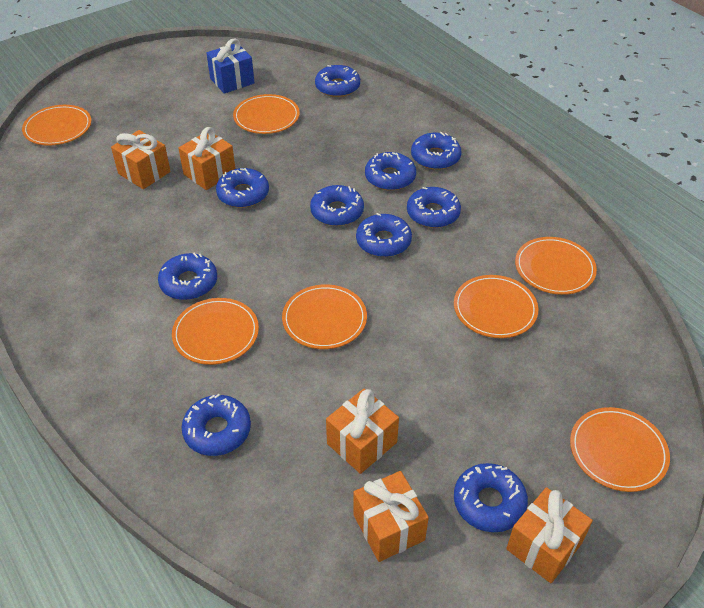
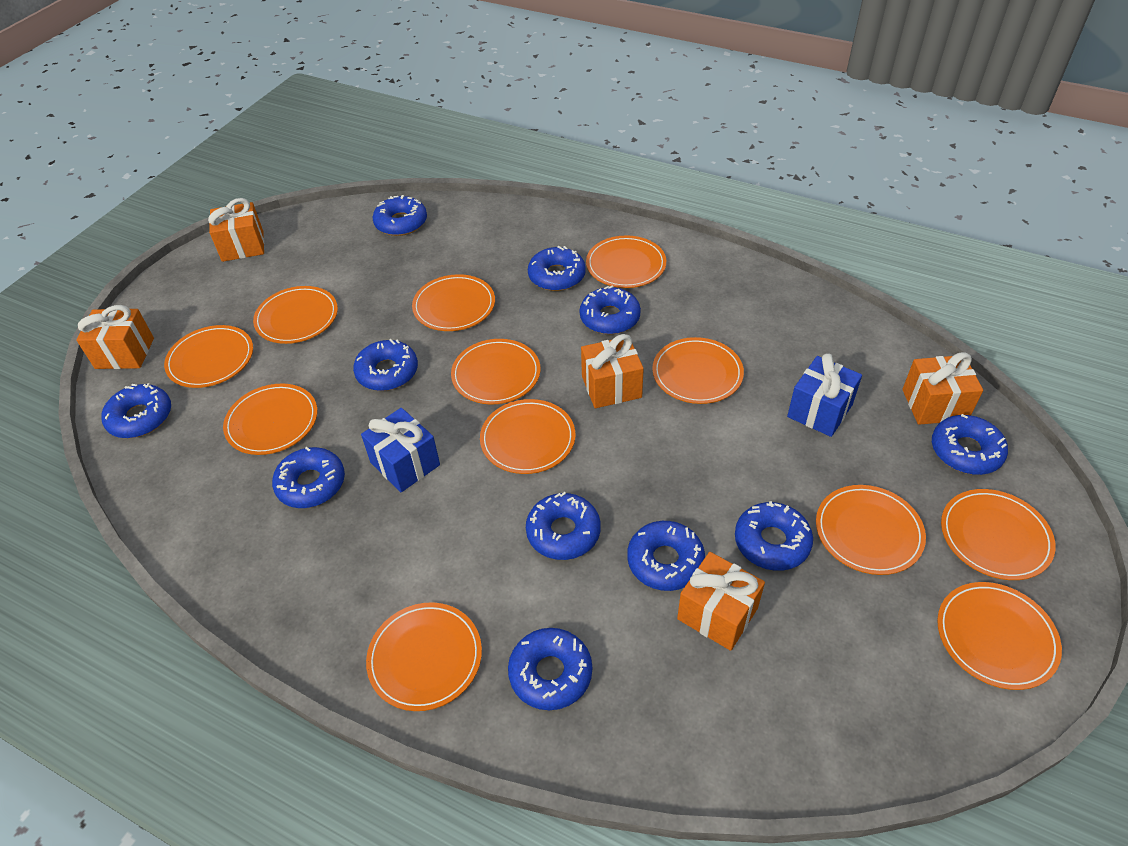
blue donut: 10 -> 11
blue gift: 1 -> 2
orange plate: 7 -> 12

